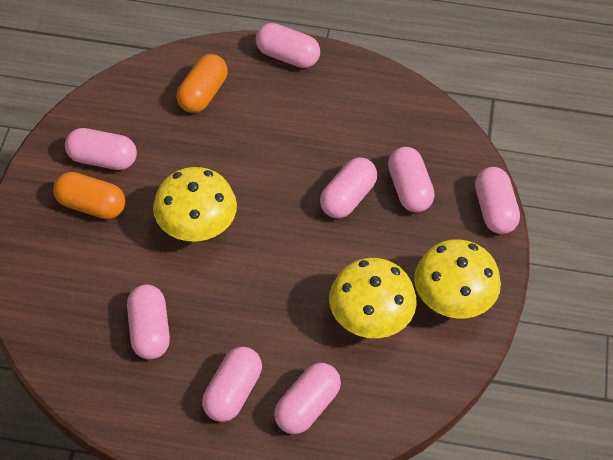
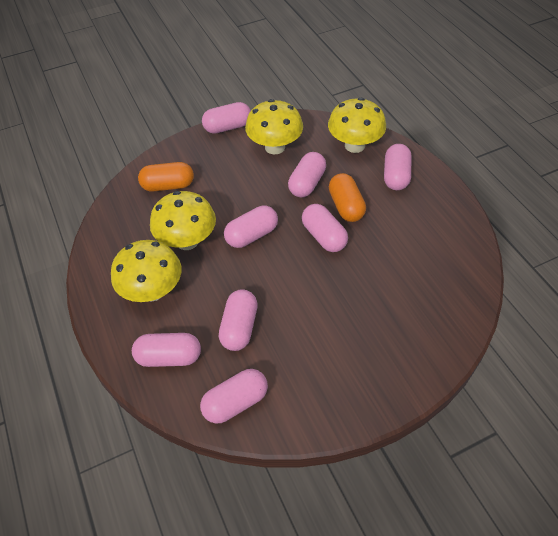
yellow mushroom: 3 -> 4

